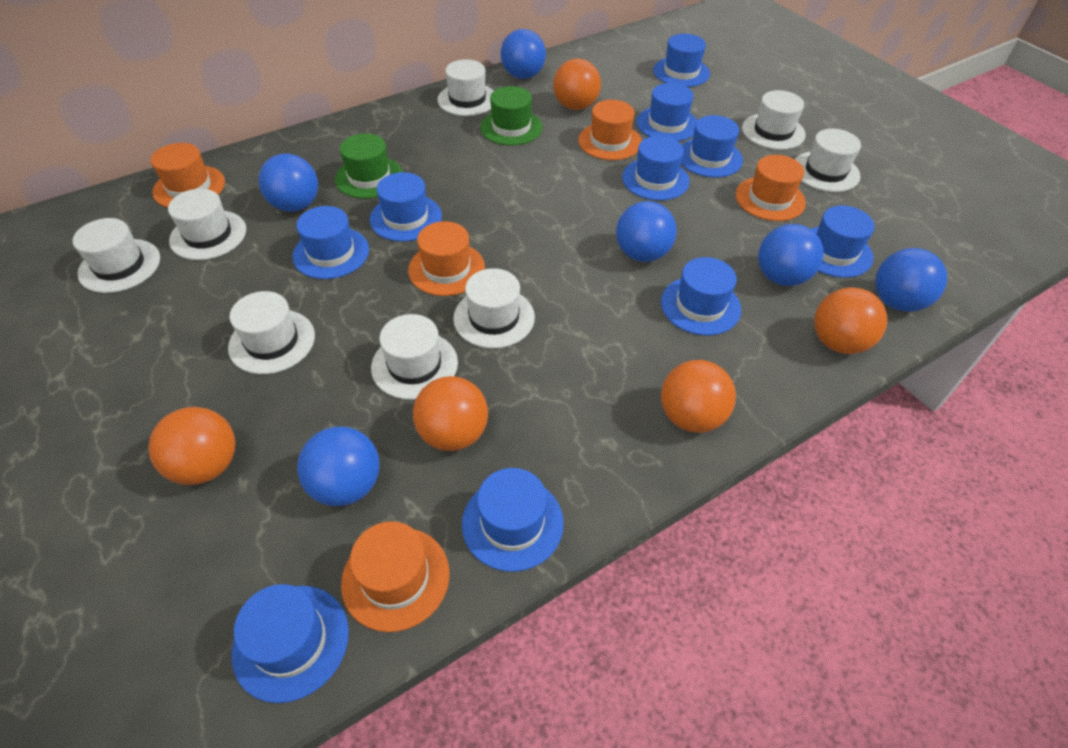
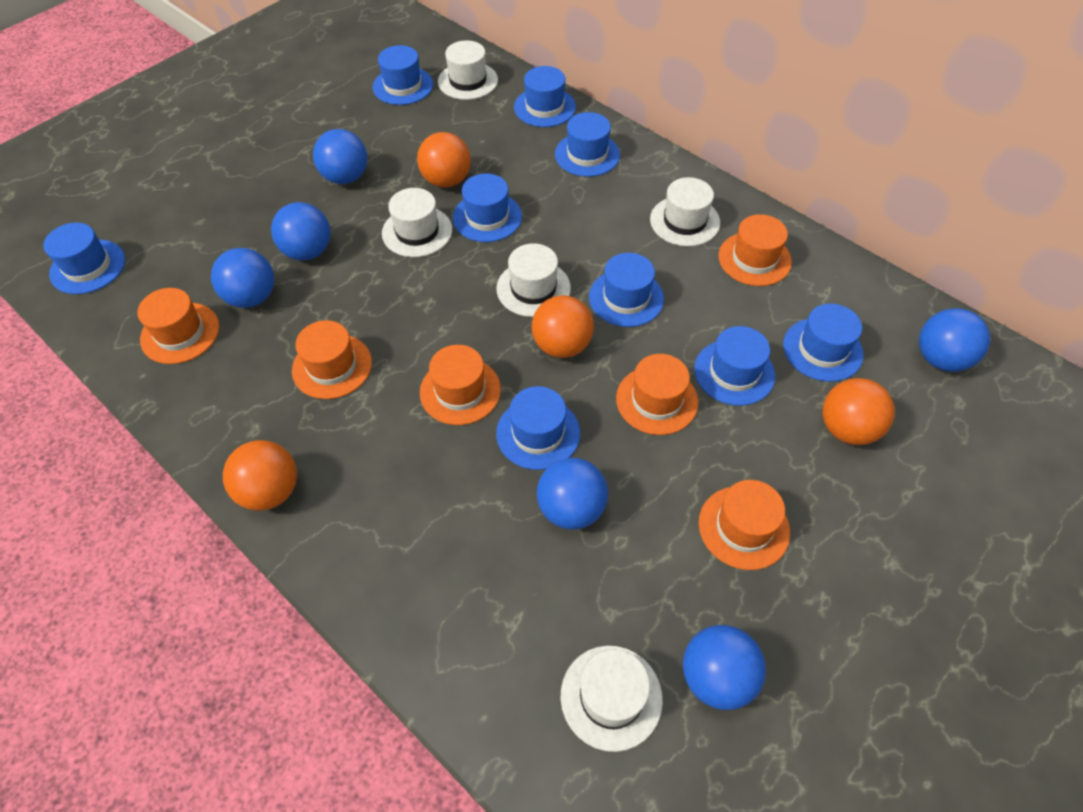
blue hat: 10 -> 9
green hat: 2 -> 0
orange ball: 5 -> 4
orange hat: 5 -> 6
white hat: 8 -> 5

